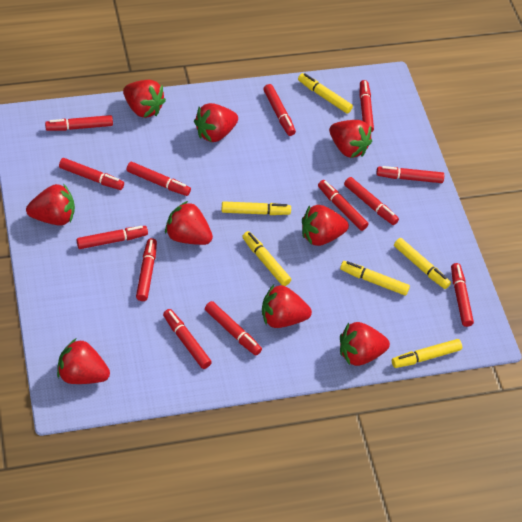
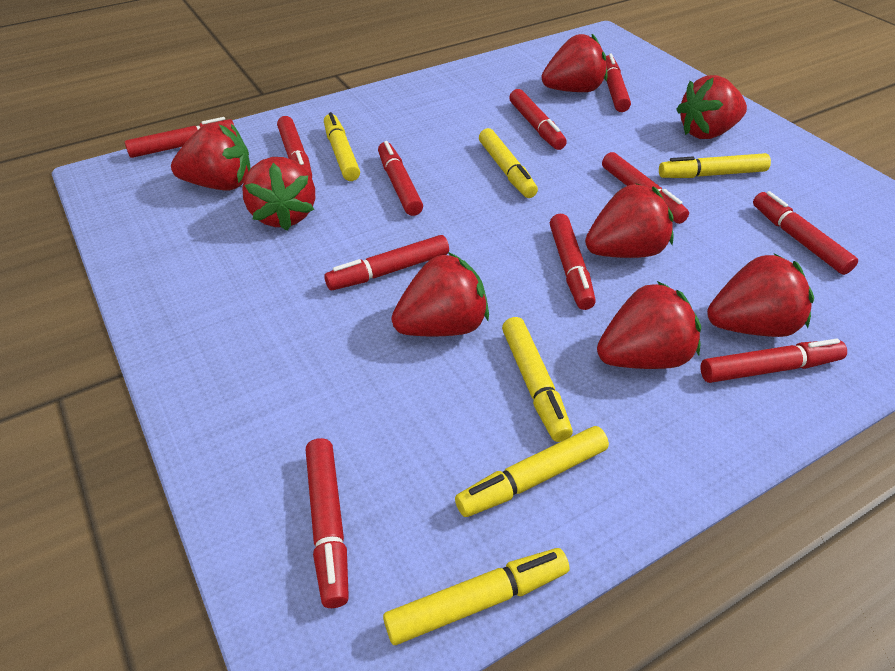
red marker: 13 -> 11
red strawberry: 9 -> 8

